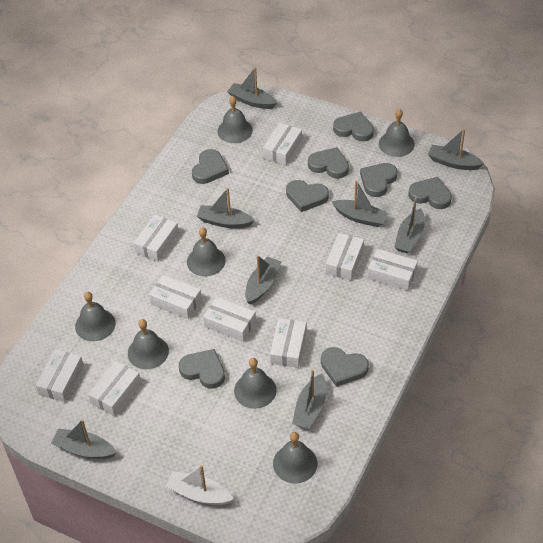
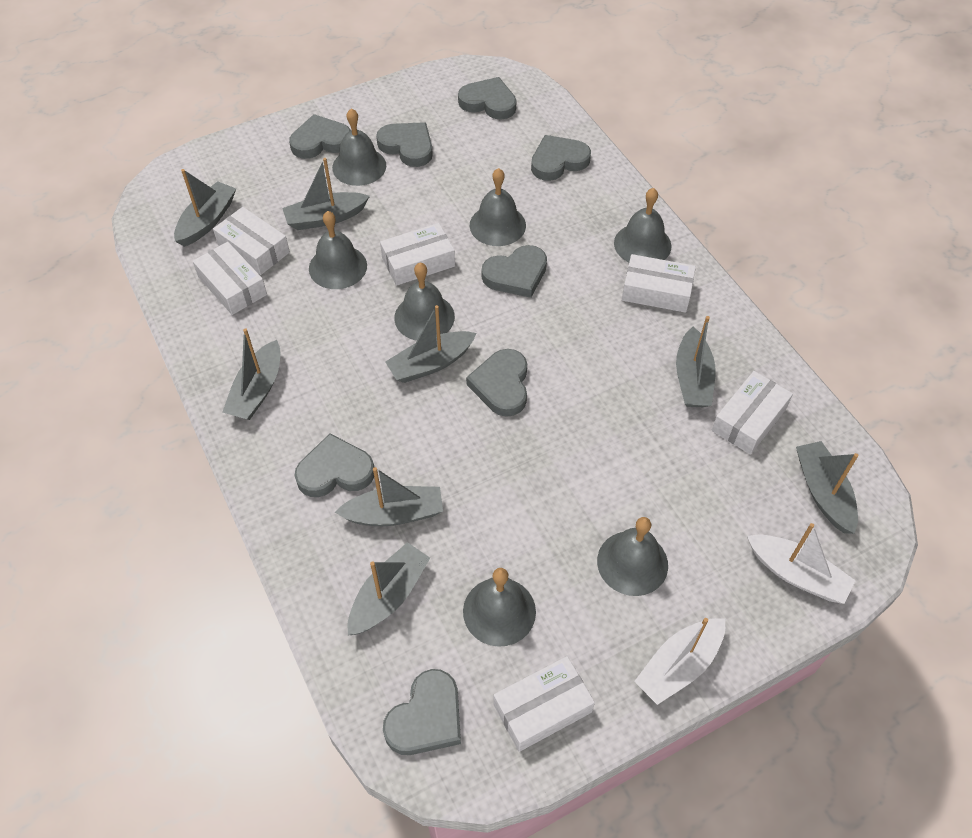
white boat: 1 -> 2
white box: 9 -> 6

